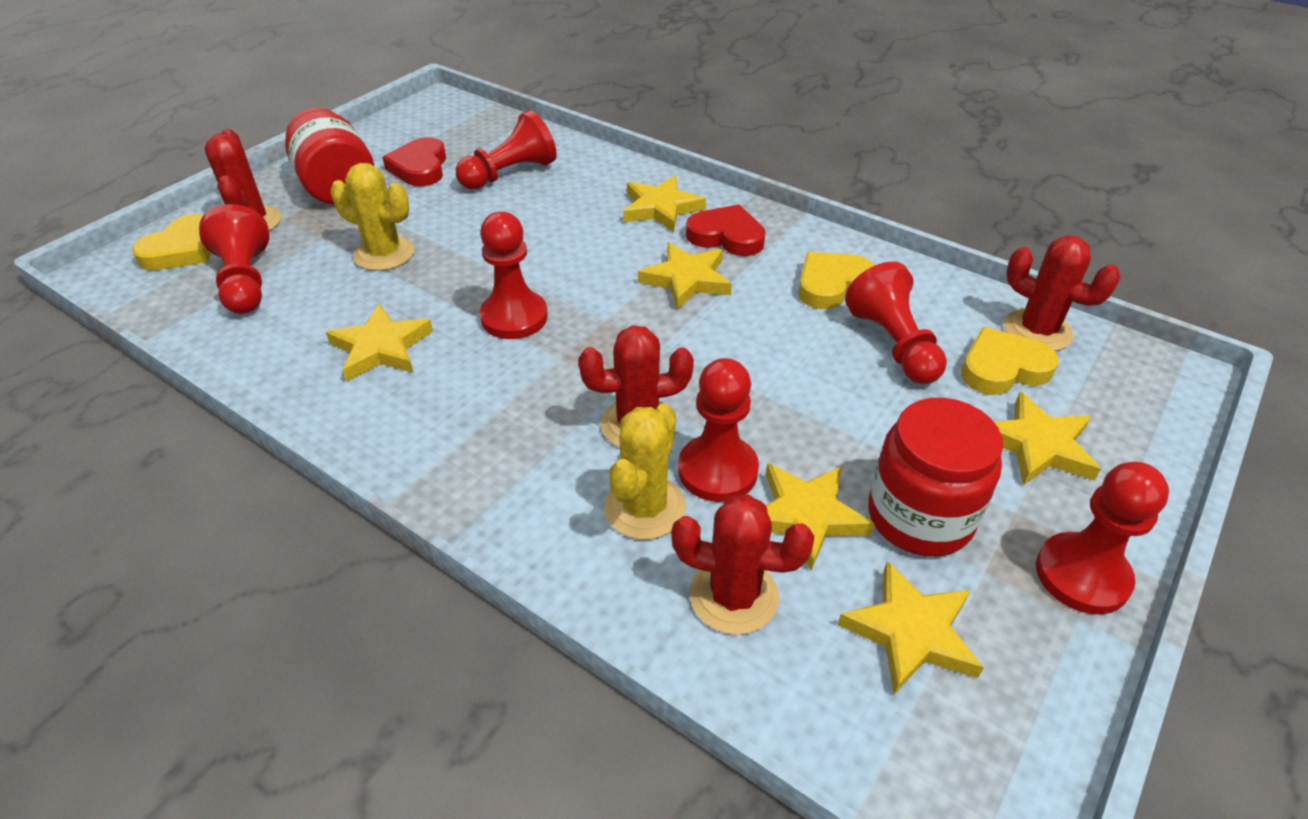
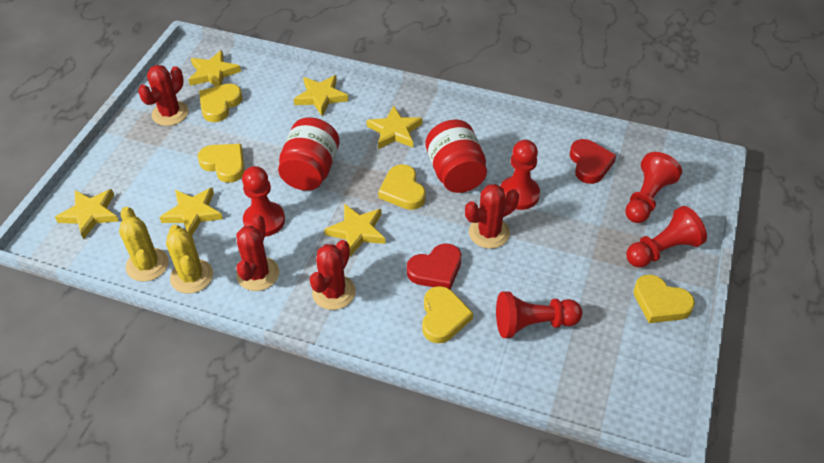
red pawn: 6 -> 5
yellow heart: 3 -> 5

